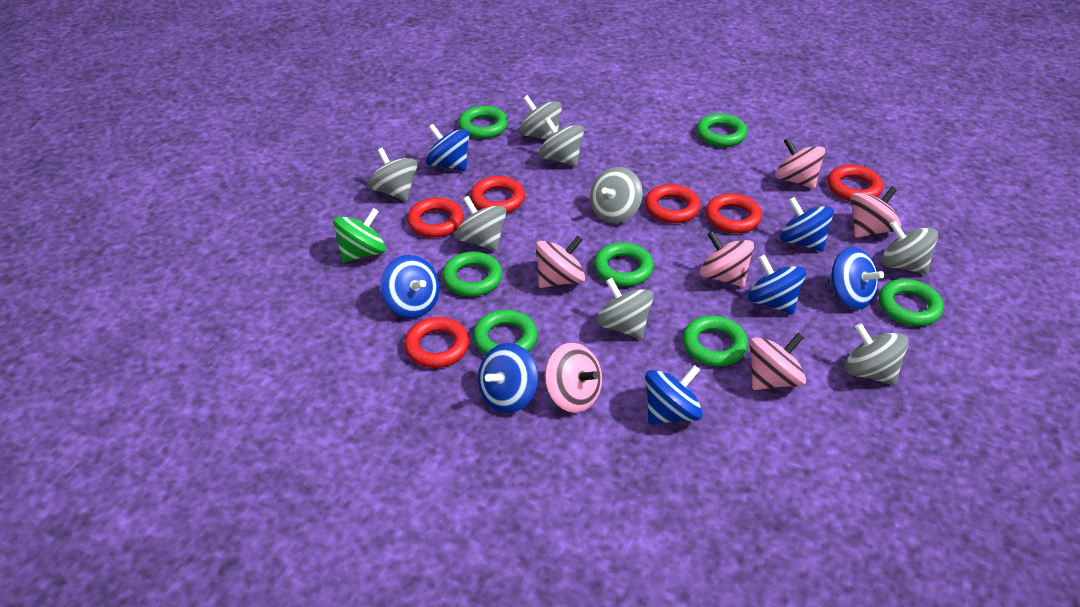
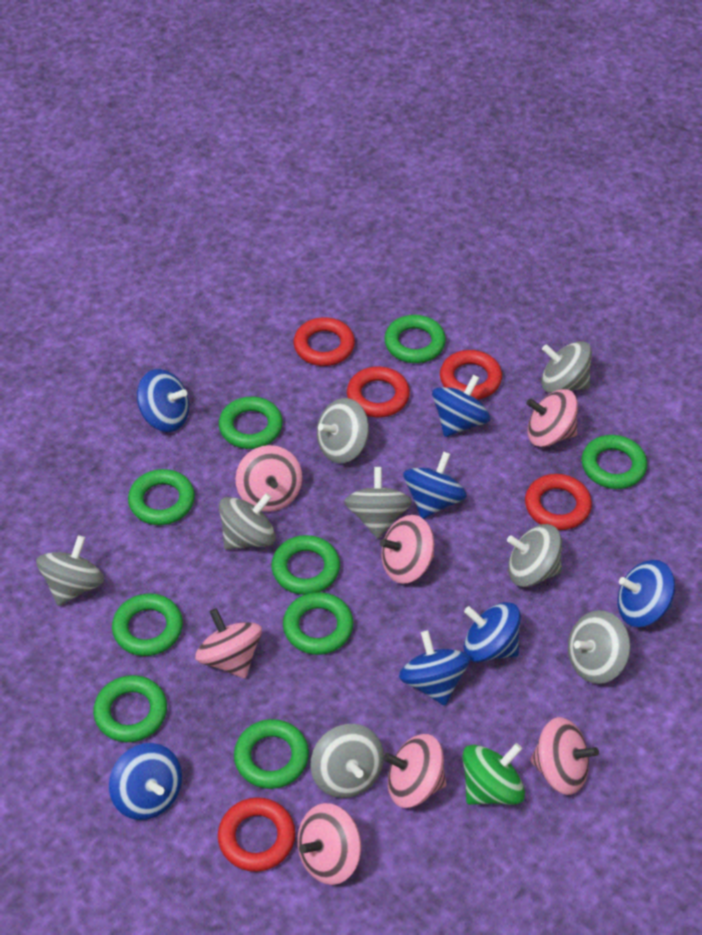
green ring: 7 -> 9
pink spinning top: 6 -> 7
red ring: 6 -> 5

